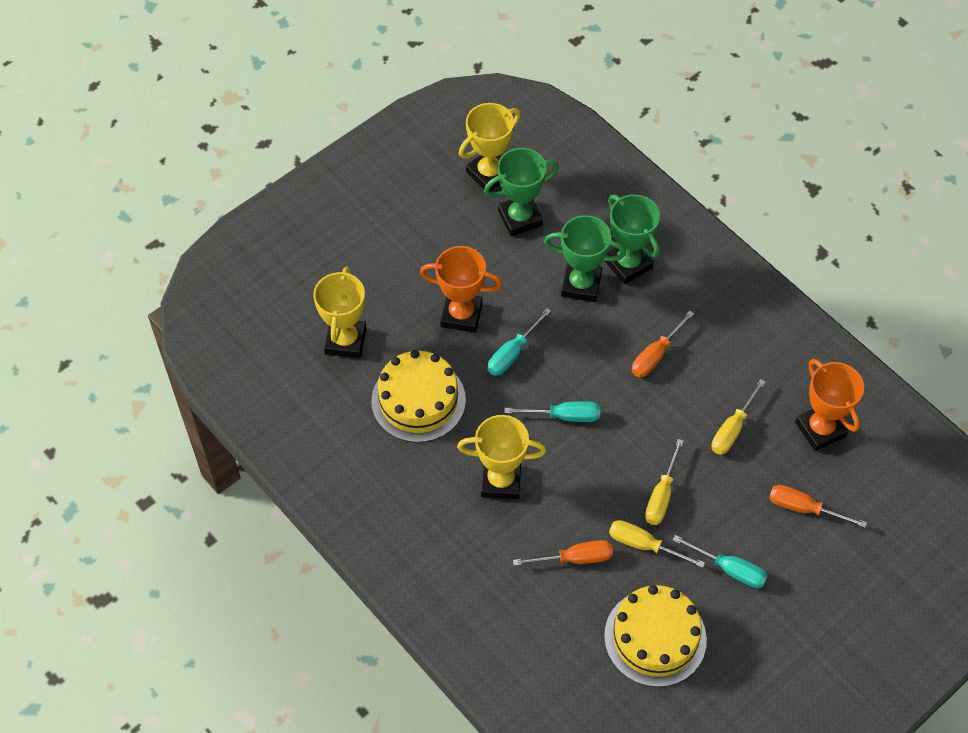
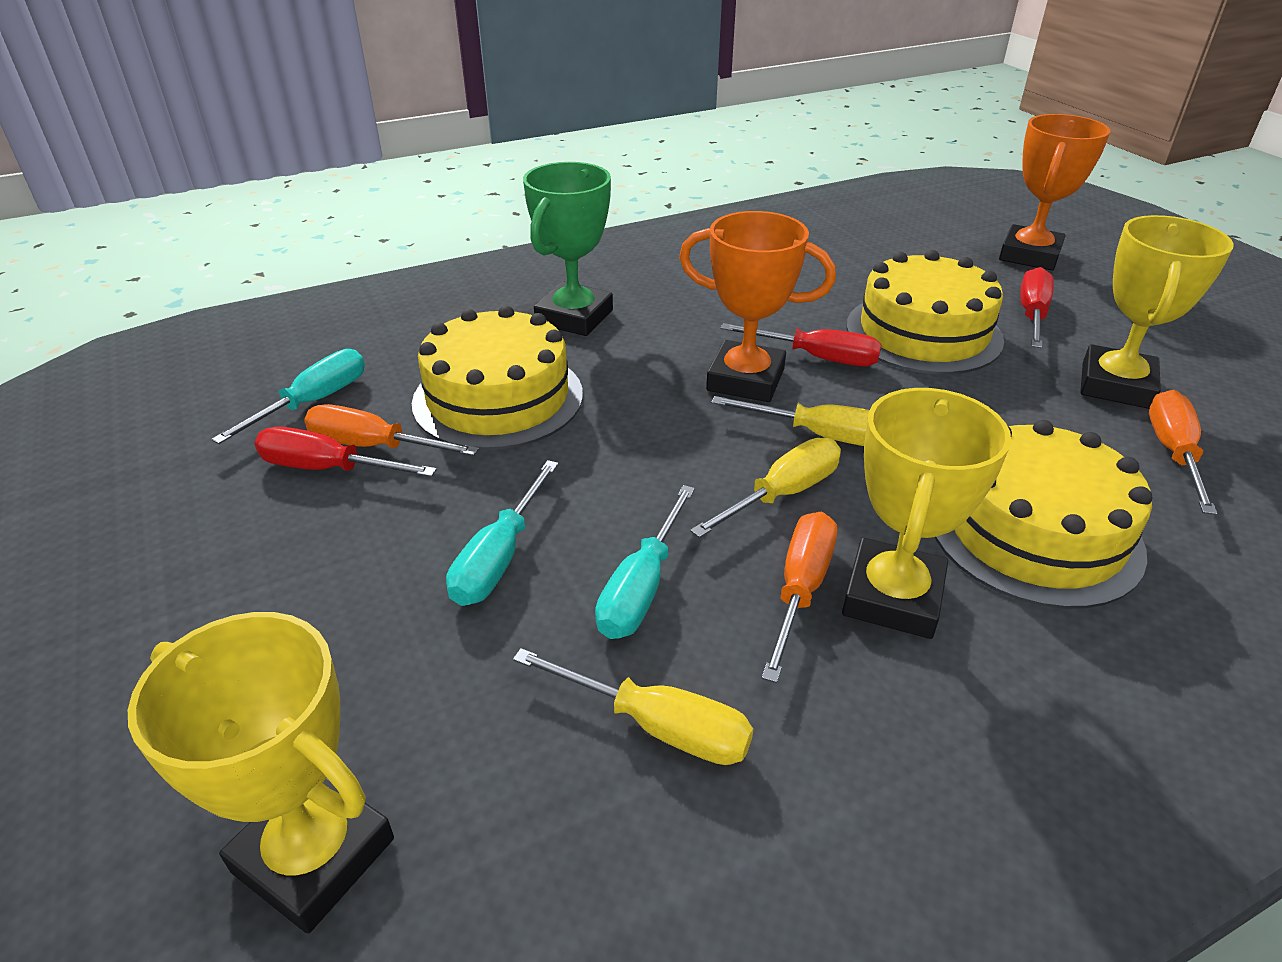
green trophy: 3 -> 1
red screwdriver: 0 -> 3
yellow cake: 2 -> 3

